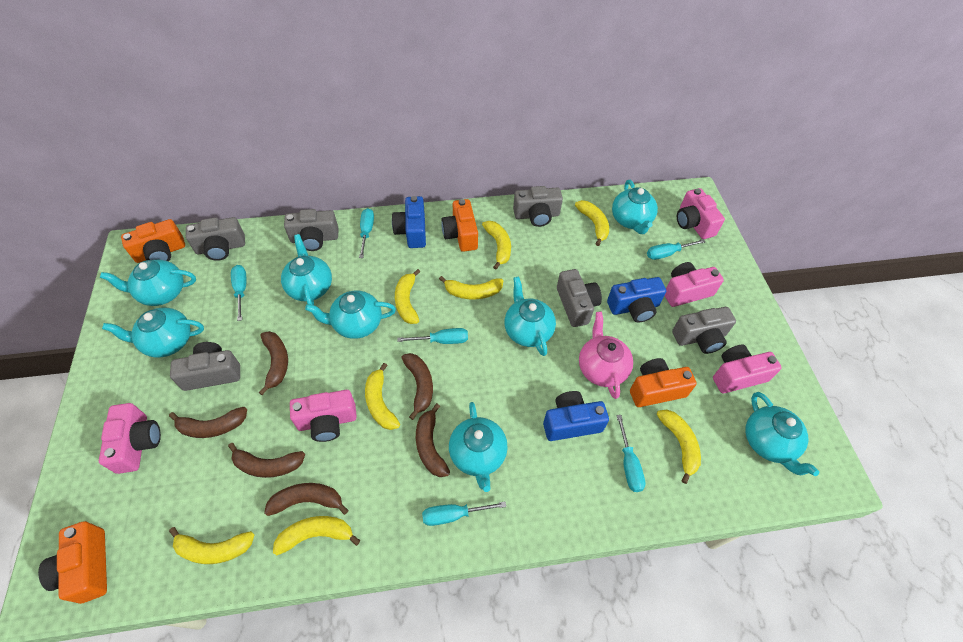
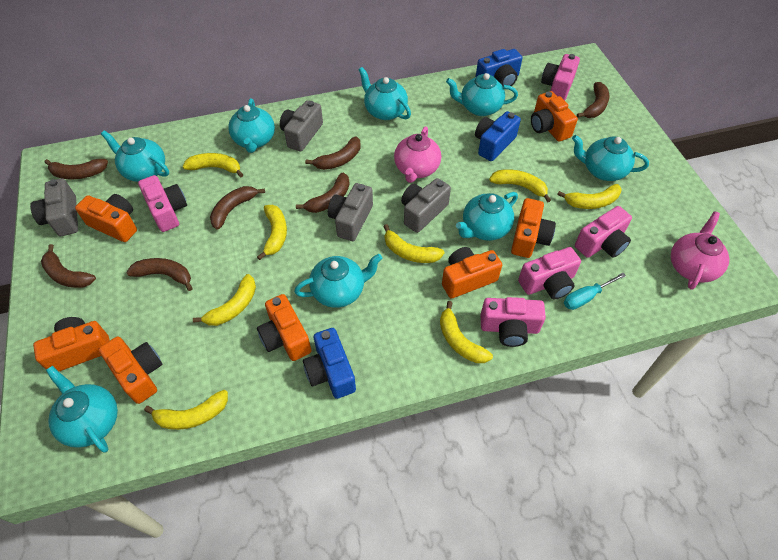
brown banana: 6 -> 7
grey camera: 6 -> 4
orange camera: 4 -> 7
pink teapot: 1 -> 2
turquoise screwdriver: 6 -> 1

